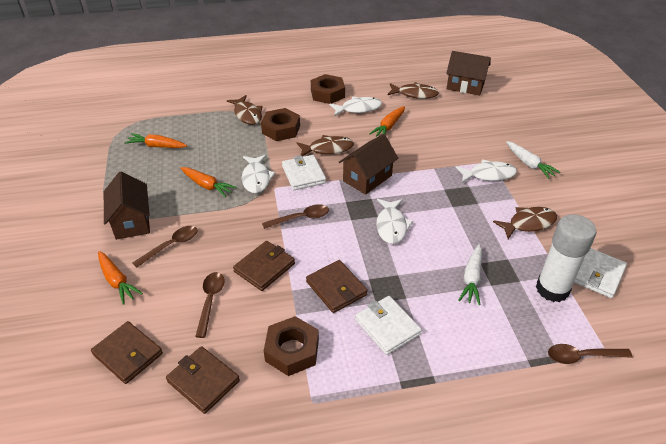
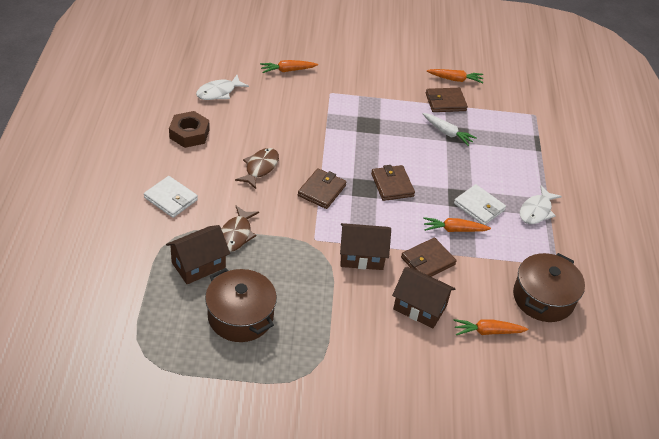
brown fish: 4 -> 2
brown nut: 3 -> 1
brown pot: 0 -> 2
brown spoon: 4 -> 0
white carrot: 2 -> 1
white fish: 4 -> 2
white glue stick: 1 -> 0
white wallet: 3 -> 2

